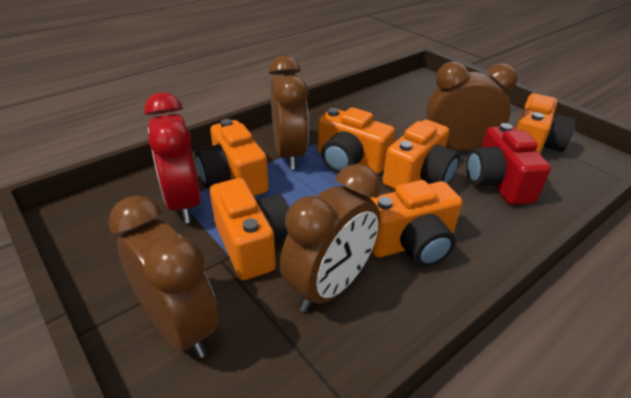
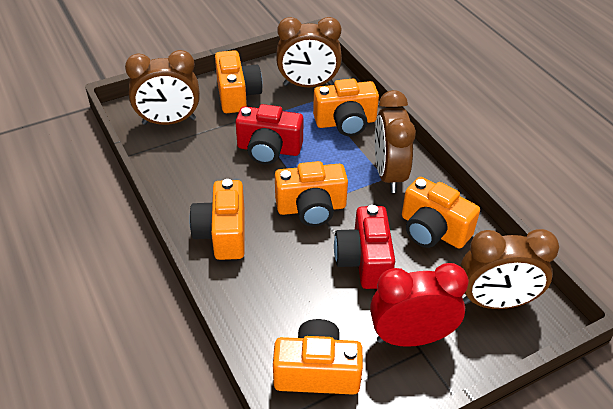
red camera: 1 -> 2

